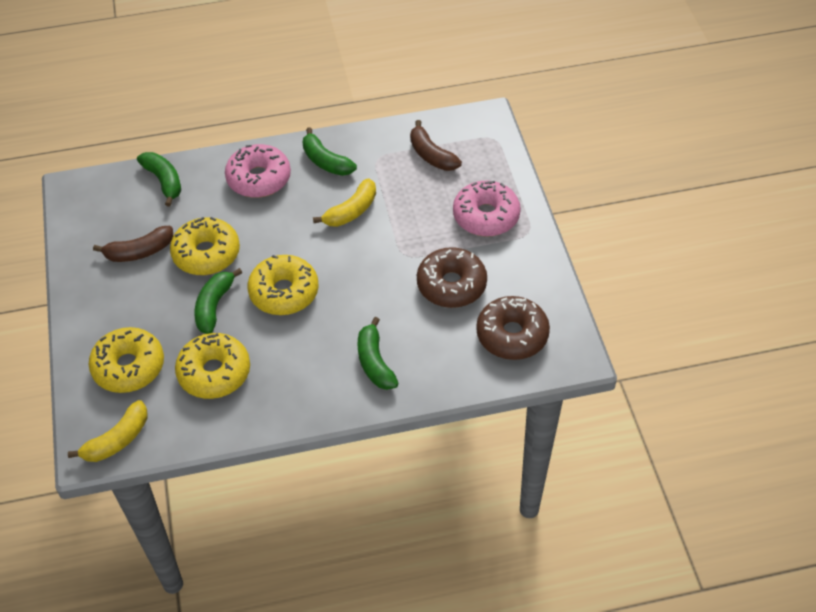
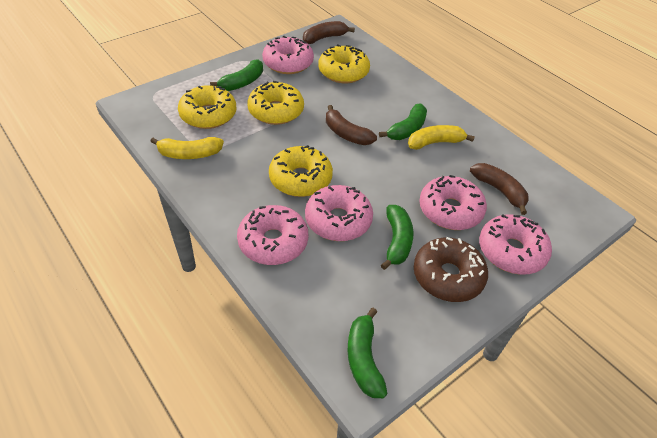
brown banana: 2 -> 3
brown donut: 2 -> 1
pink donut: 2 -> 5

